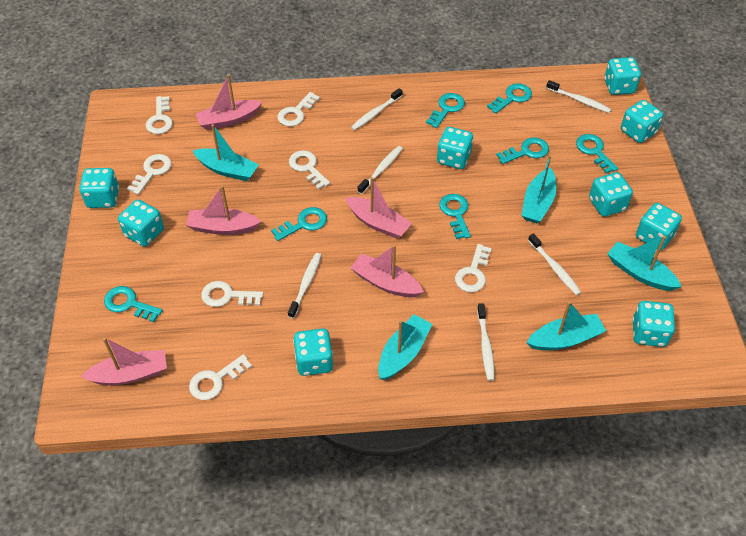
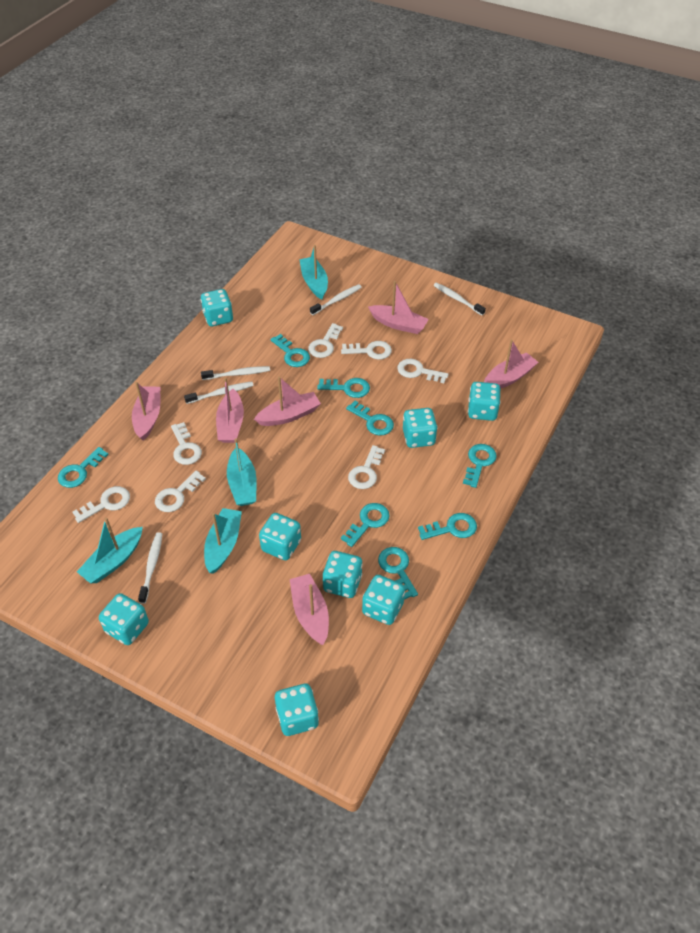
pink boat: 5 -> 6
turquoise boat: 5 -> 4
turquoise dice: 9 -> 8
turquoise key: 7 -> 8
white toothbrush: 6 -> 5

